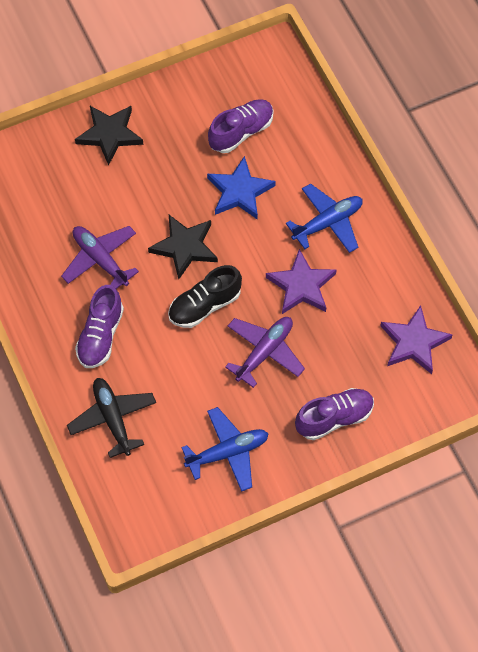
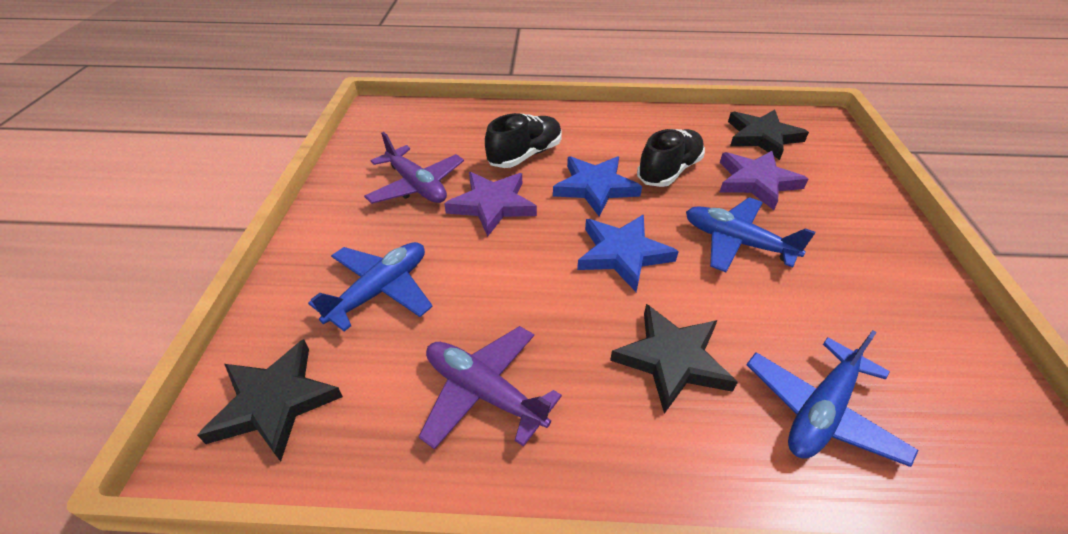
black plane: 1 -> 0
black shoe: 1 -> 2
black star: 2 -> 3
blue plane: 2 -> 3
blue star: 1 -> 2
purple shoe: 3 -> 0

